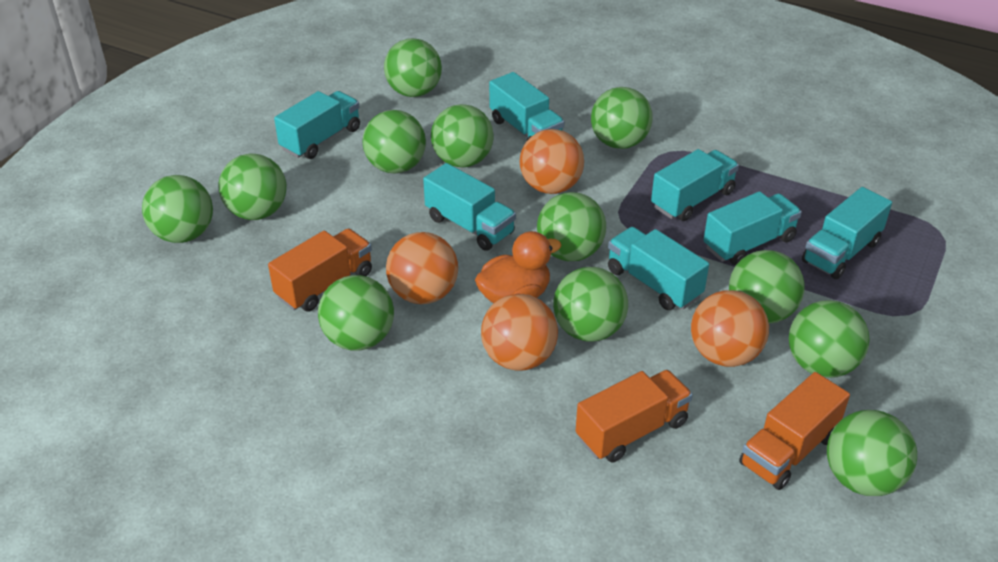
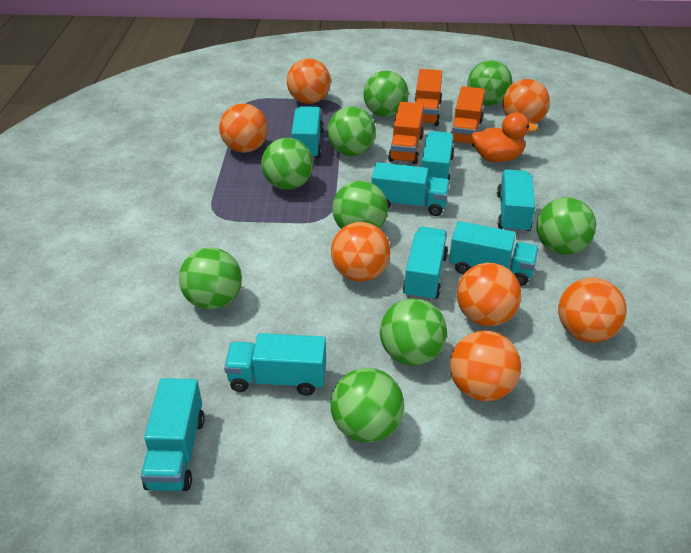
green ball: 12 -> 9
orange ball: 4 -> 7
turquoise truck: 7 -> 8

